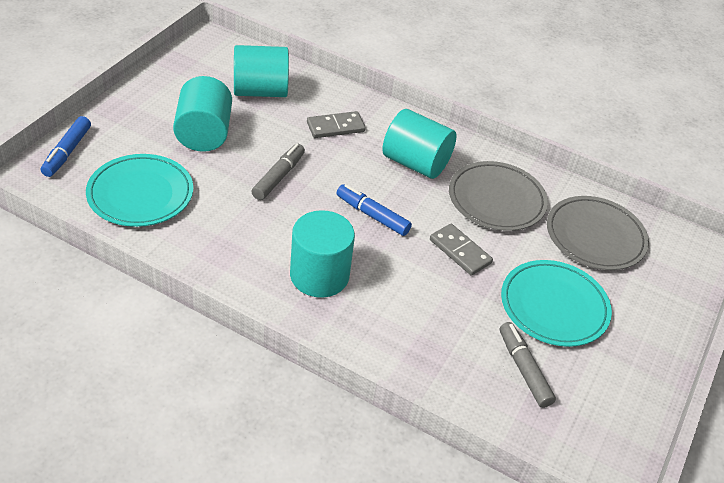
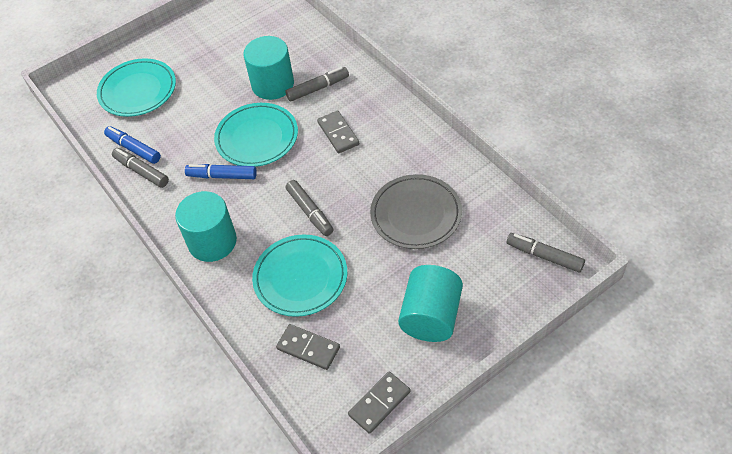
grey domino: 2 -> 3
grey marker: 2 -> 4
grey plate: 2 -> 1
turquoise cylinder: 4 -> 3
turquoise plate: 2 -> 3

